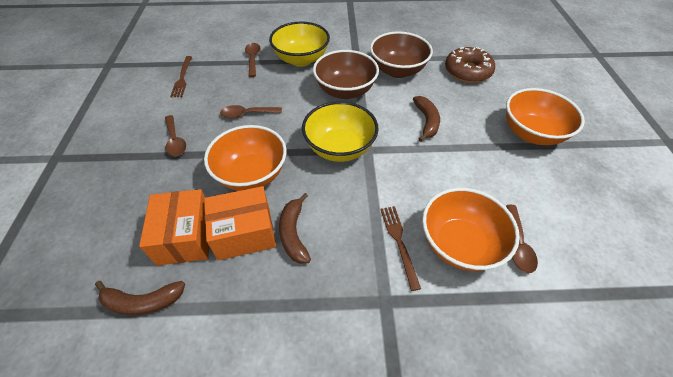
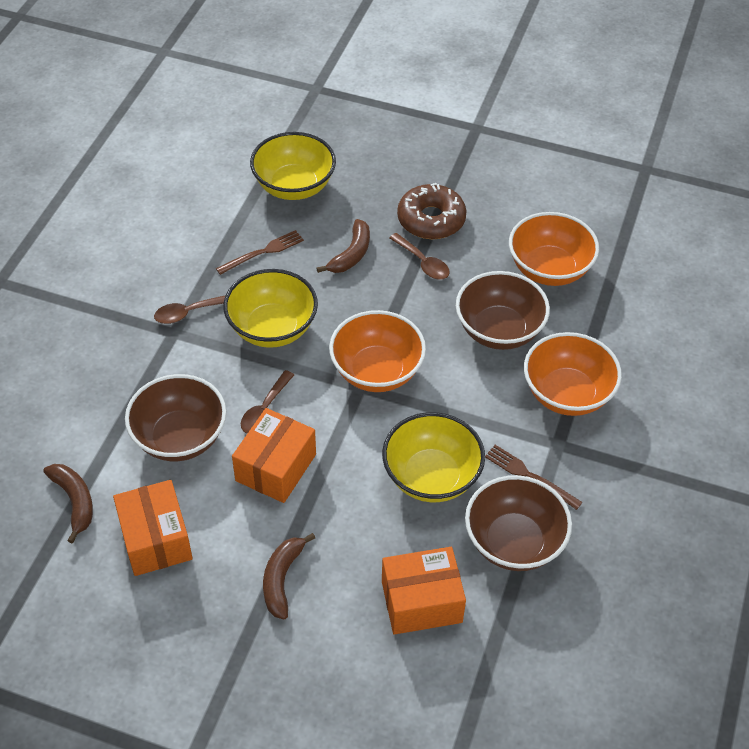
brown bowl: 2 -> 3
brown spoon: 4 -> 3
orange box: 2 -> 3
yellow bowl: 2 -> 3

